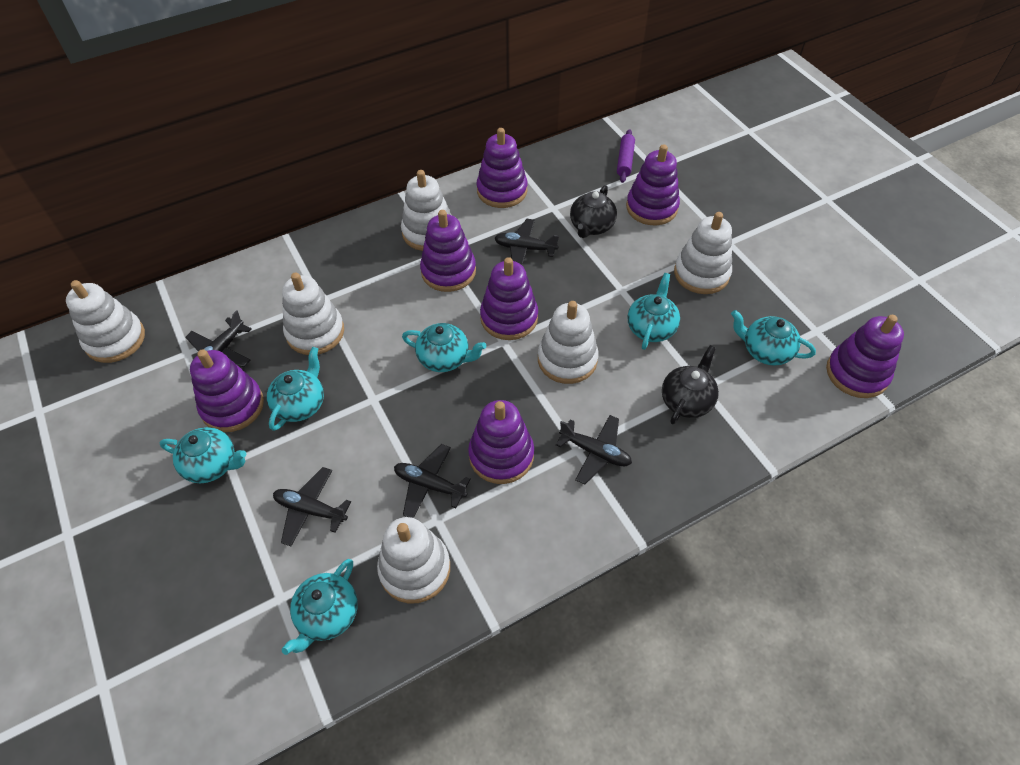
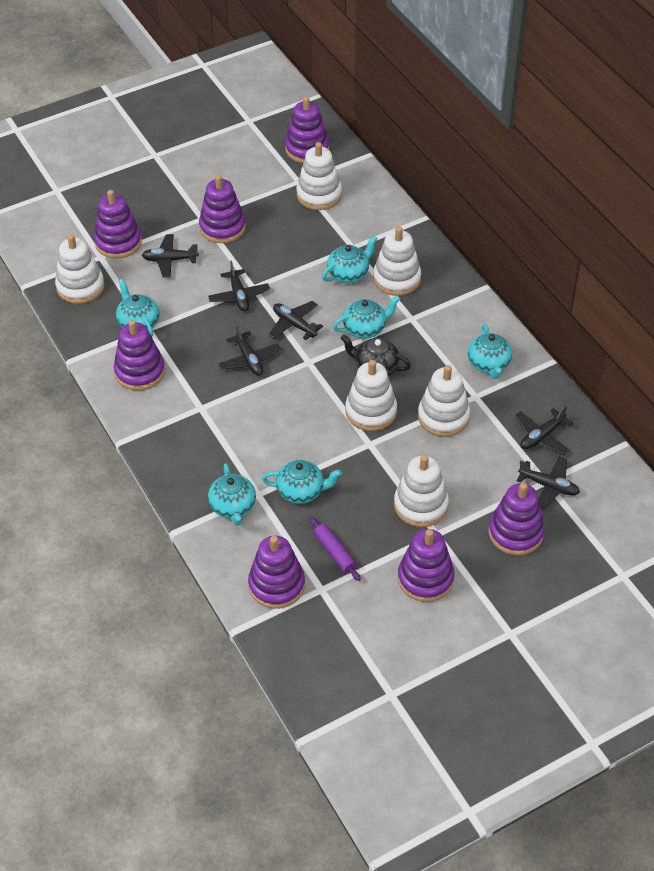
black plane: 5 -> 6
black teapot: 2 -> 1

